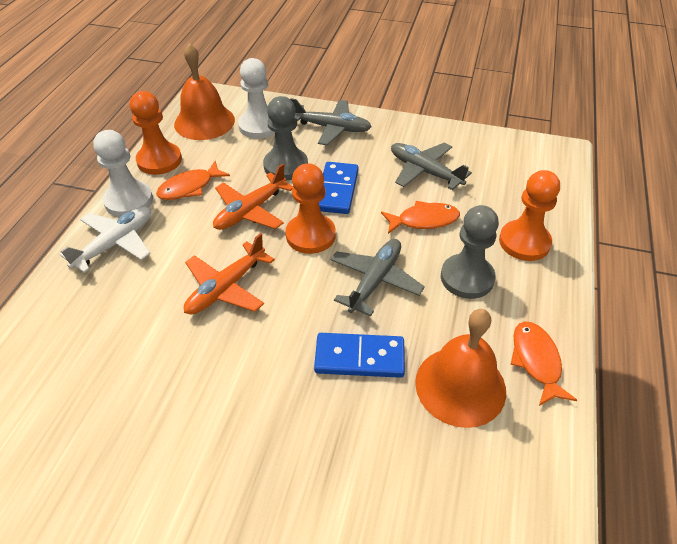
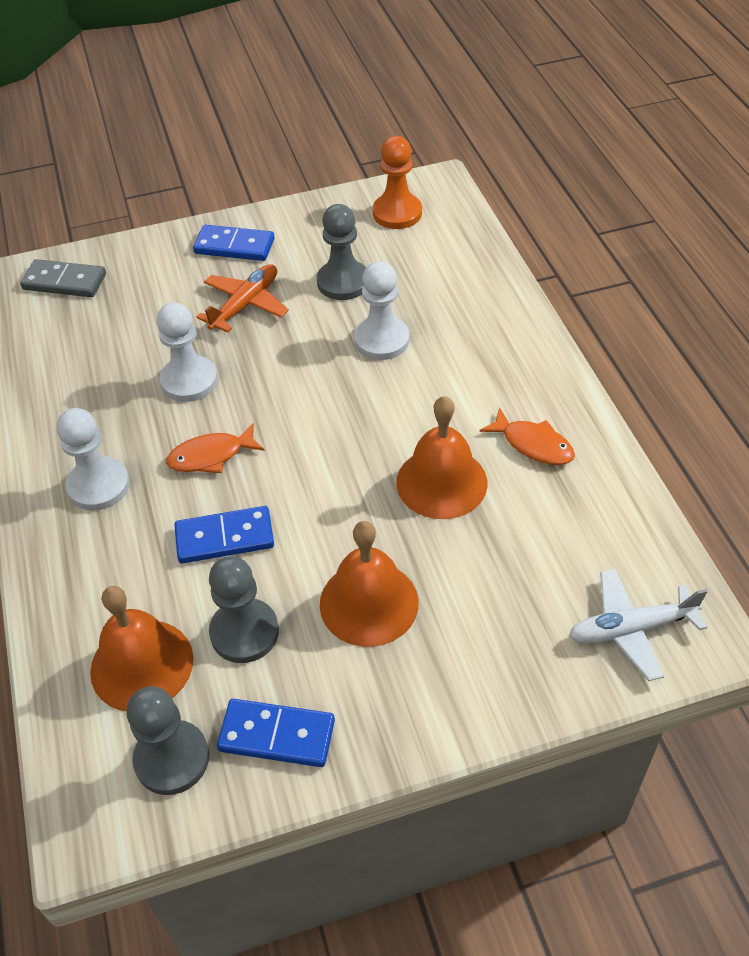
blue domino: 2 -> 3
grey domino: 0 -> 1
grey pawn: 2 -> 3
grey plane: 3 -> 0
orange bell: 2 -> 3
orange fish: 3 -> 2
orange pawn: 3 -> 1
orange plane: 2 -> 1
white pawn: 2 -> 3

